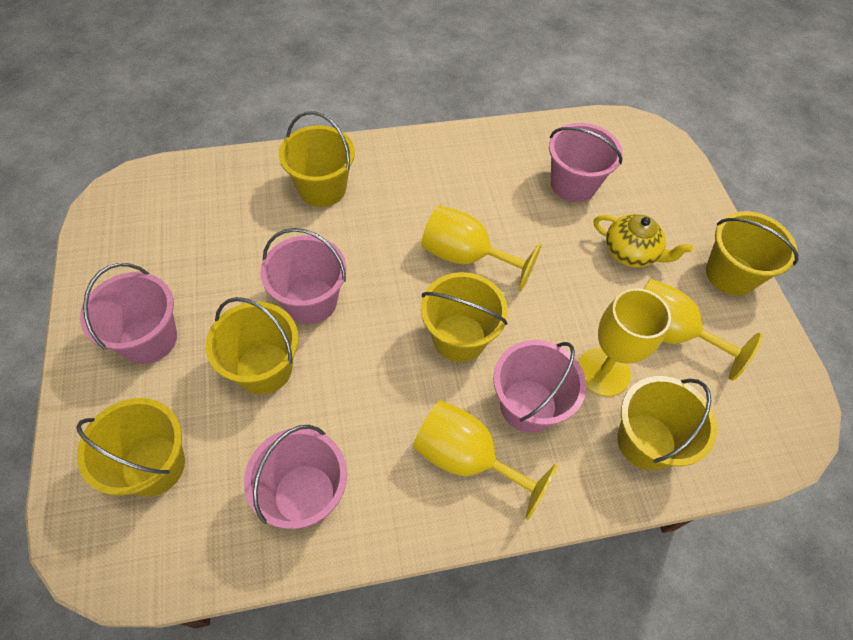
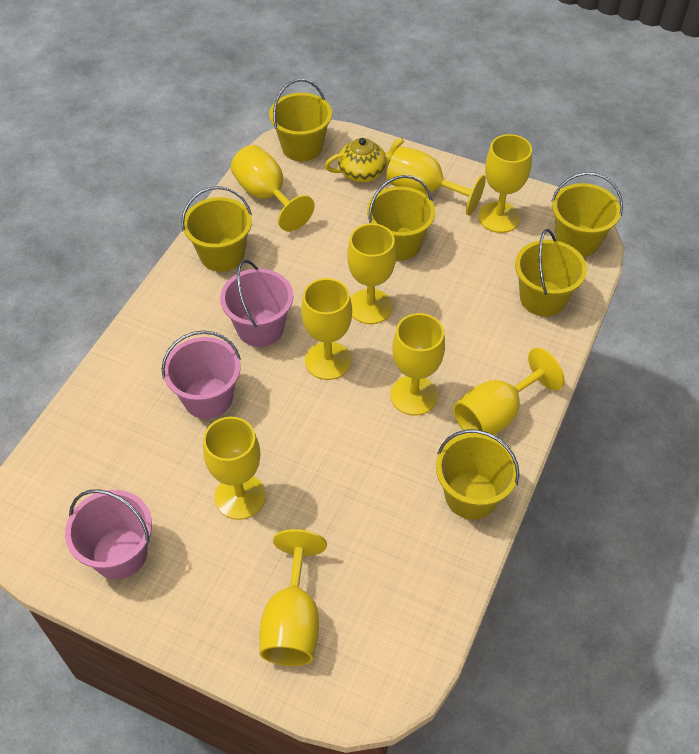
pink bucket: 5 -> 3
yellow goblet: 4 -> 9

